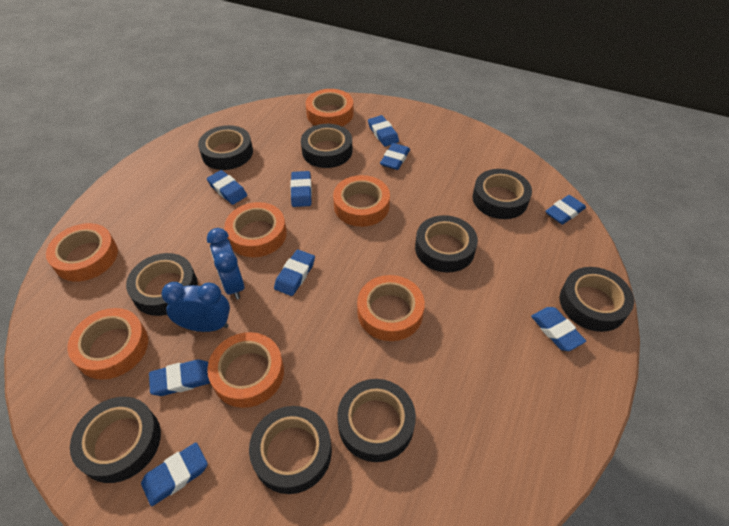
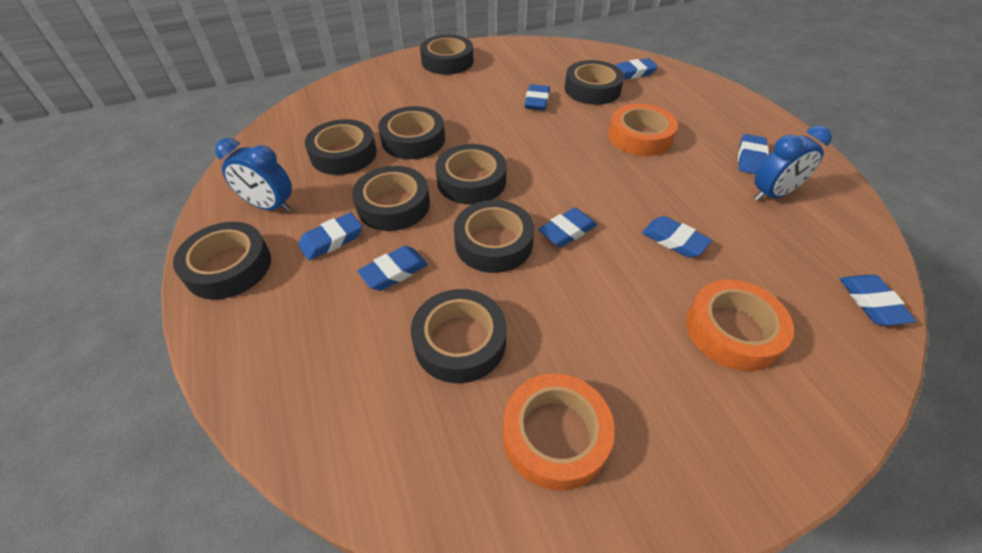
blue eraser: 9 -> 8
orange tape: 7 -> 3

